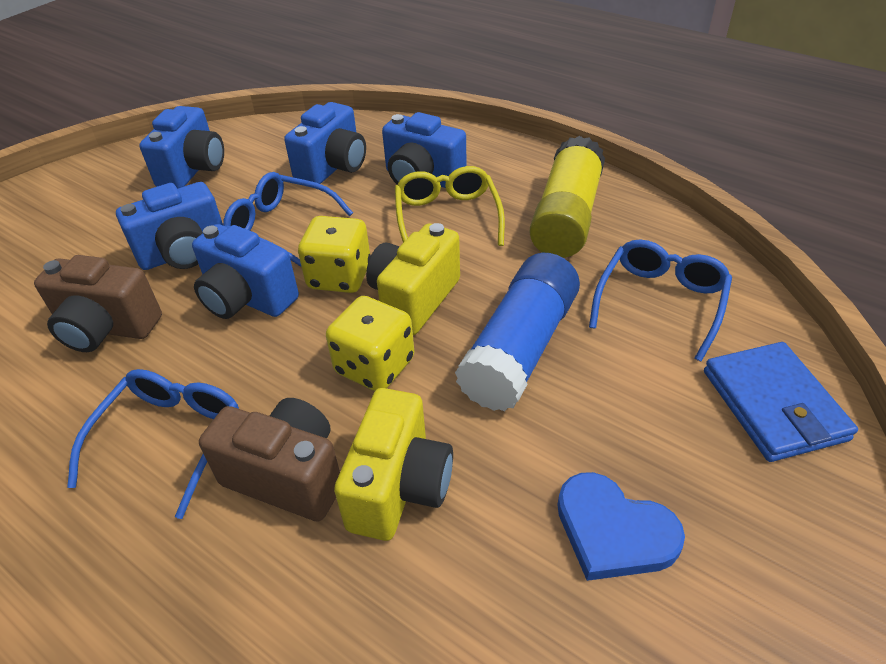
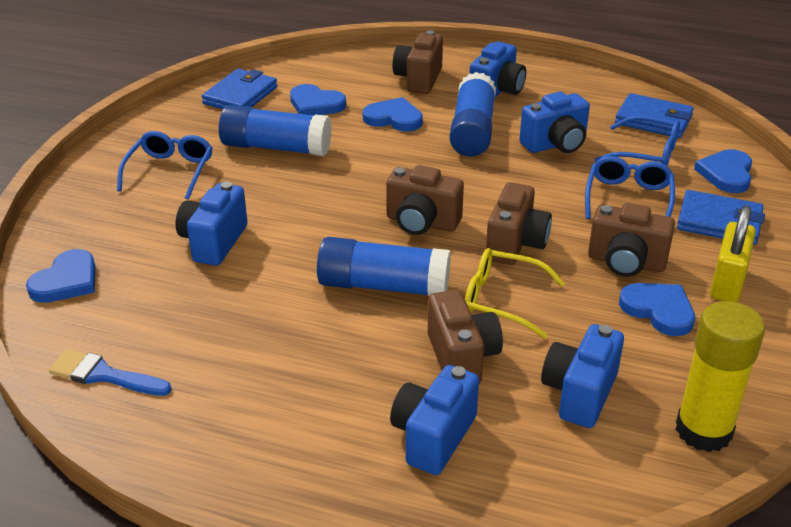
blue brush: 0 -> 1
blue glue stick: 1 -> 3
blue heart: 1 -> 5
blue wallet: 1 -> 3
brown camera: 2 -> 5
yellow camera: 2 -> 0
yellow dice: 2 -> 0
yellow padlock: 0 -> 1

